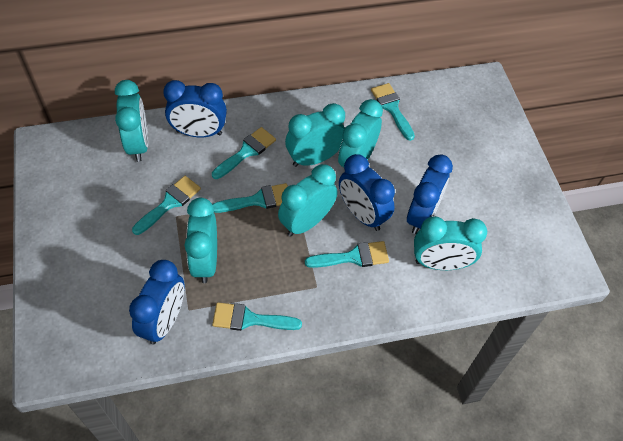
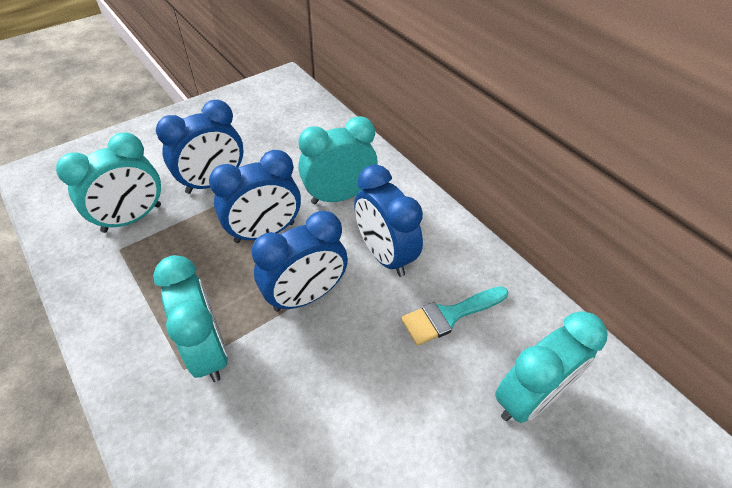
turquoise brush: 6 -> 1
turquoise clock: 6 -> 4

